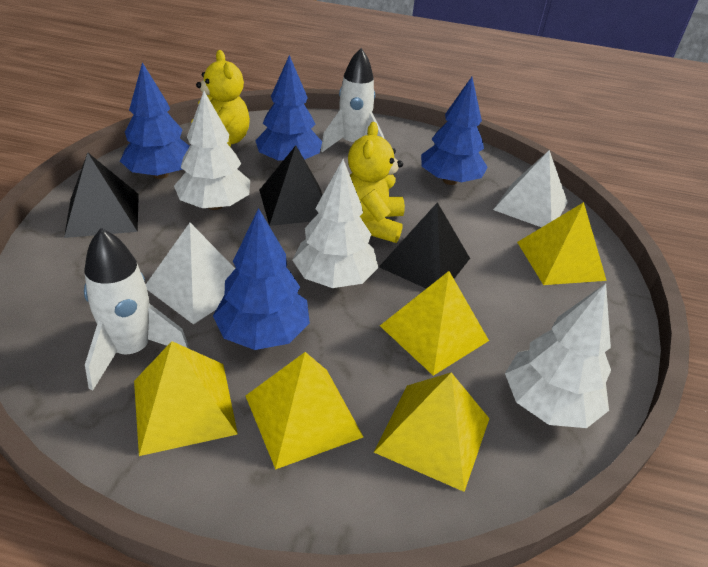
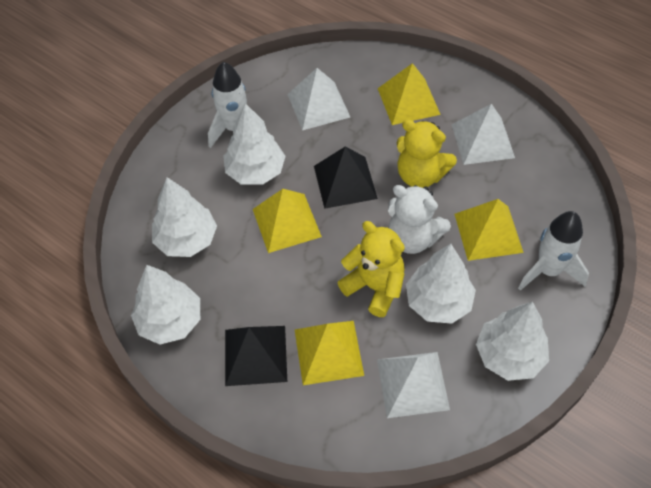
black pyramid: 3 -> 2
blue tree: 4 -> 0
white pyramid: 2 -> 3
white teddy bear: 0 -> 1
white tree: 3 -> 5
yellow pyramid: 5 -> 4

